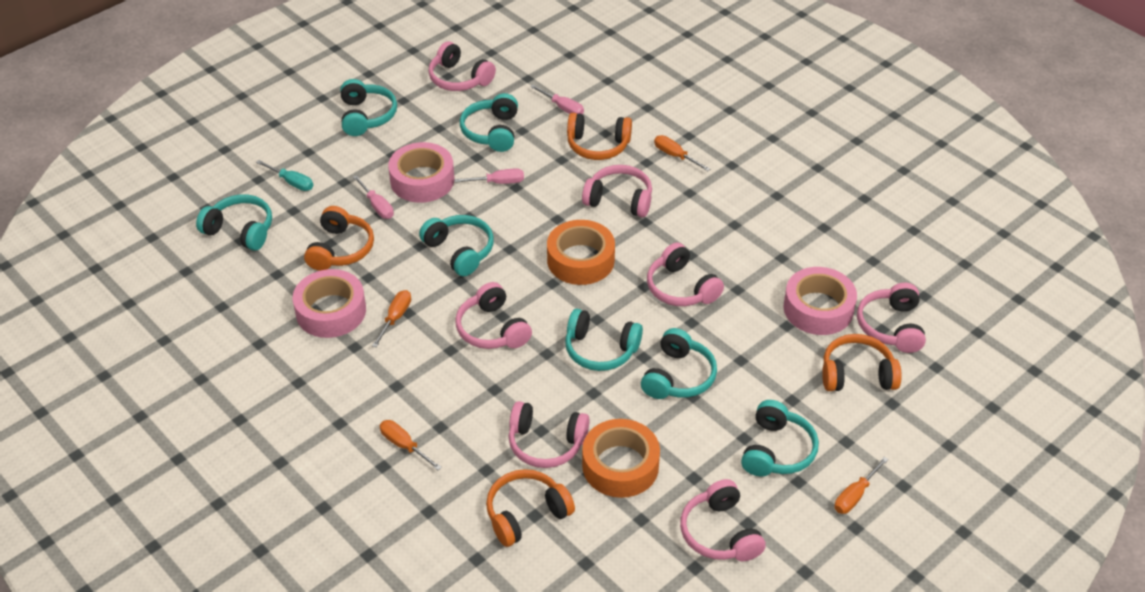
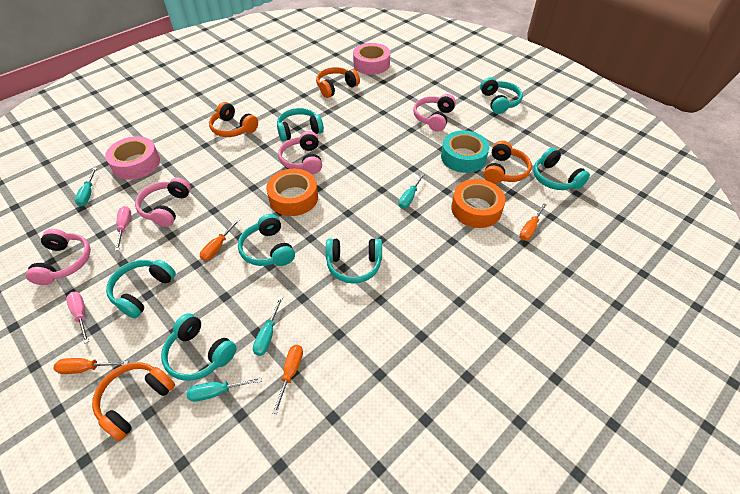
pink headphones: 7 -> 4
pink screwdriver: 3 -> 2
pink tape: 3 -> 2
turquoise screwdriver: 1 -> 4
turquoise tape: 0 -> 1

